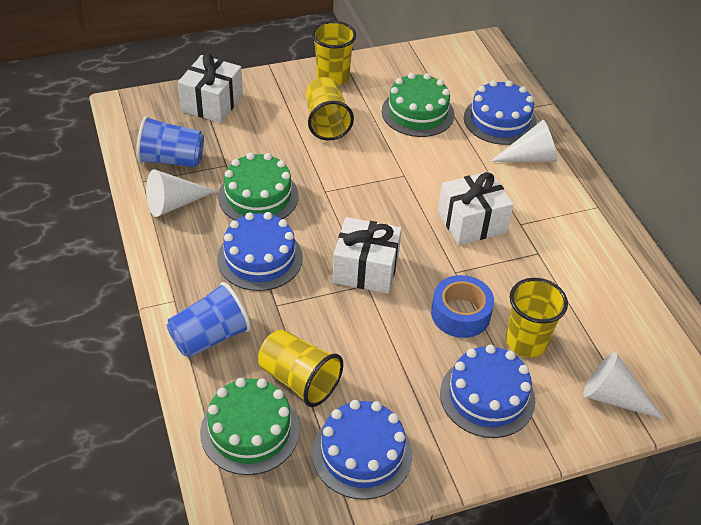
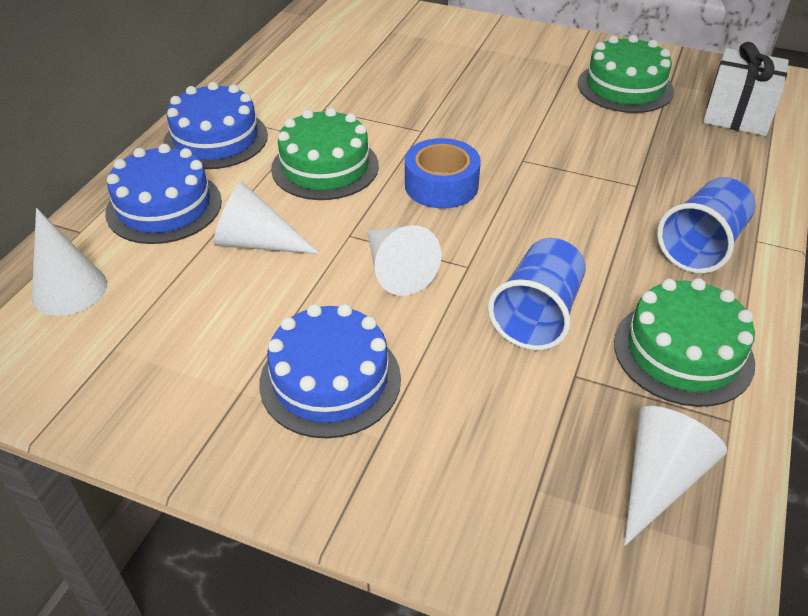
blue cake: 4 -> 3
white cone: 3 -> 4
white gift: 3 -> 1
yellow cup: 4 -> 0

